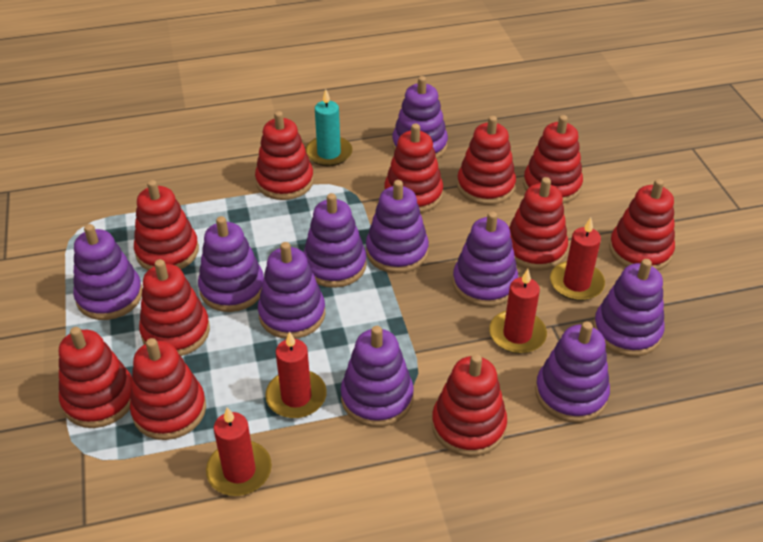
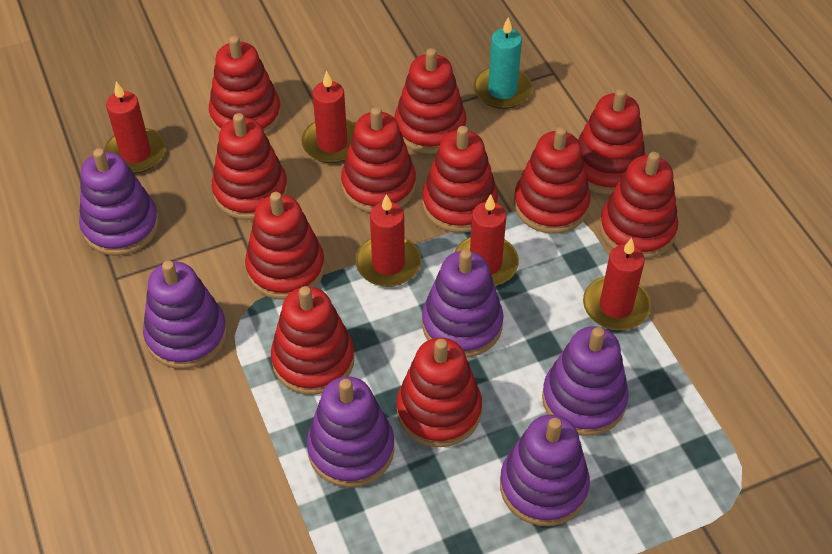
purple stacking toy: 10 -> 6
red candle: 4 -> 5

